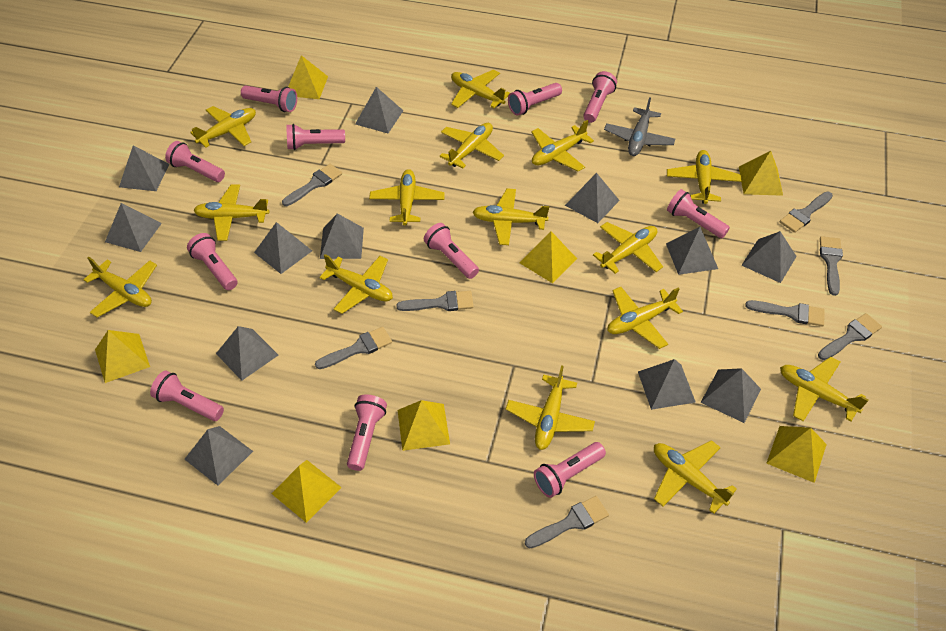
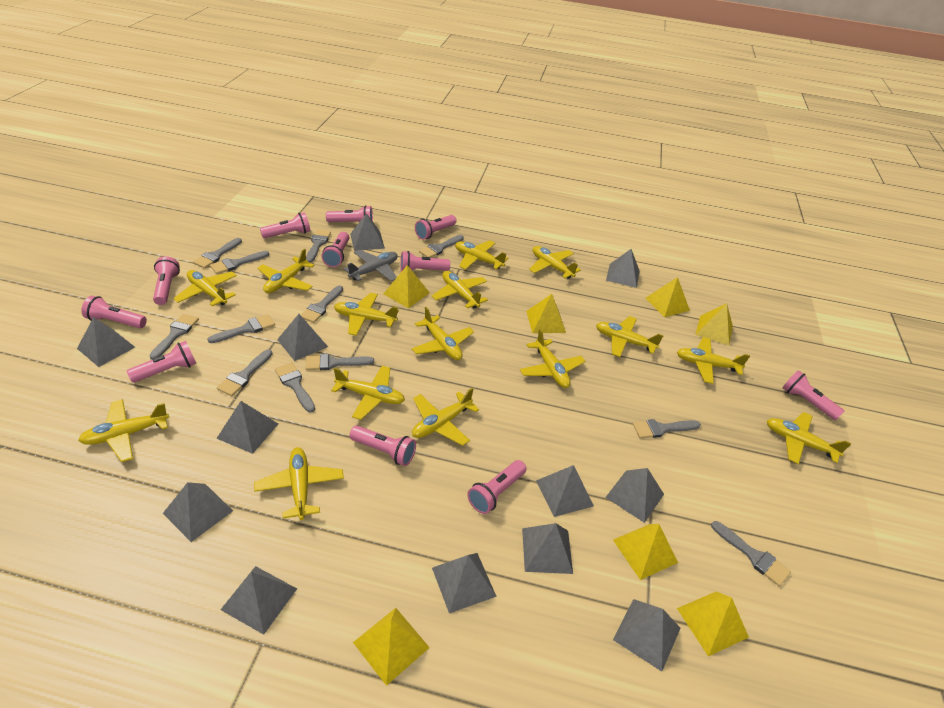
grey brush: 8 -> 12

